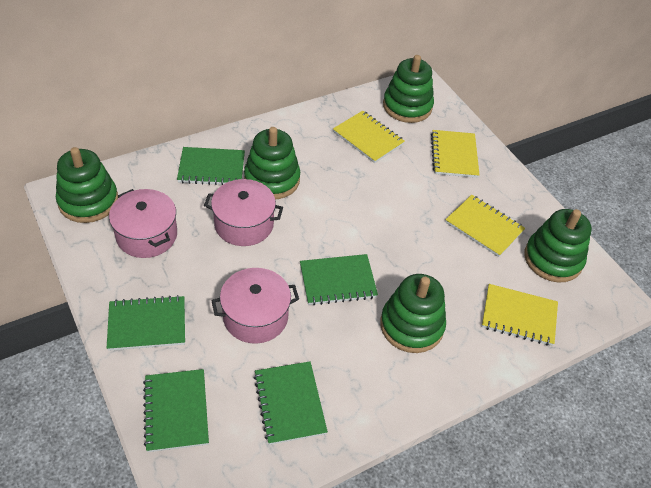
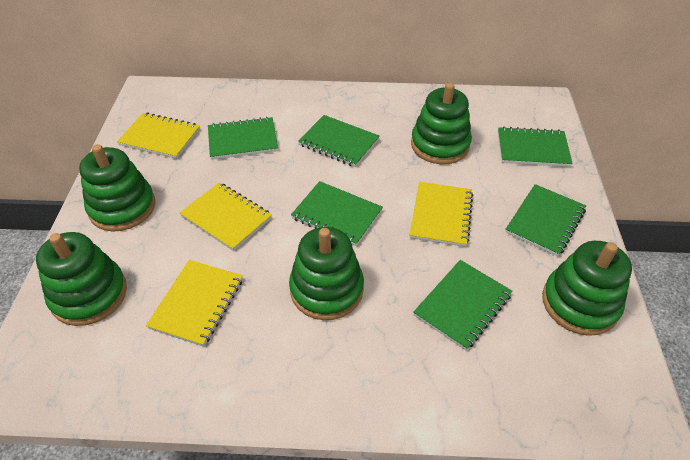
green notebook: 5 -> 6
pink pot: 3 -> 0

